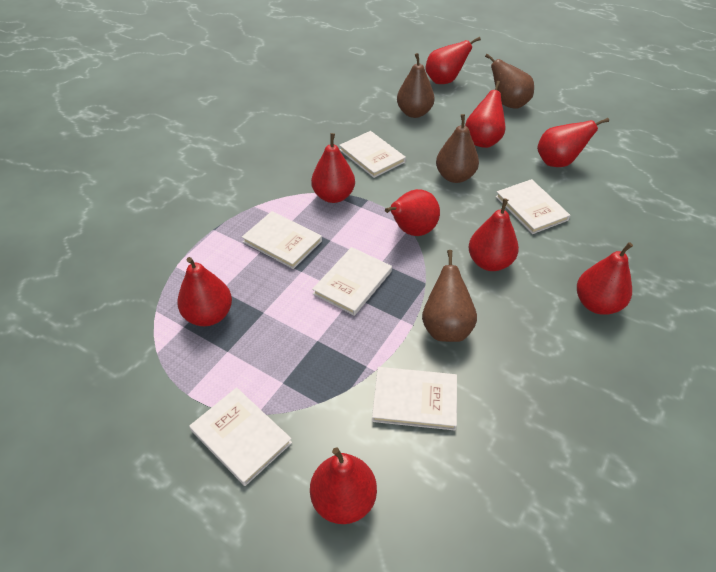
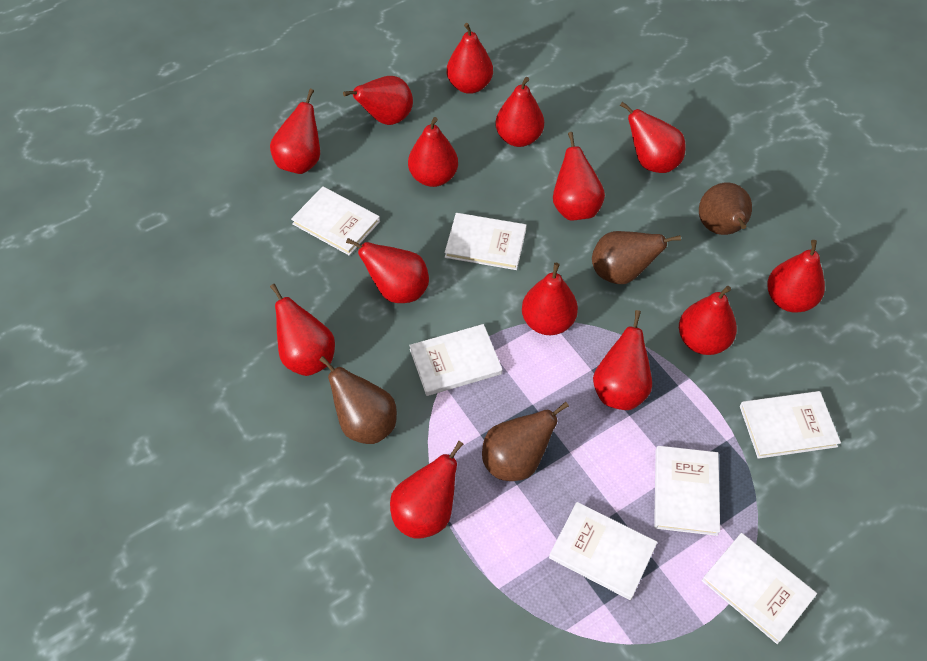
red pear: 9 -> 14
white book: 6 -> 7

